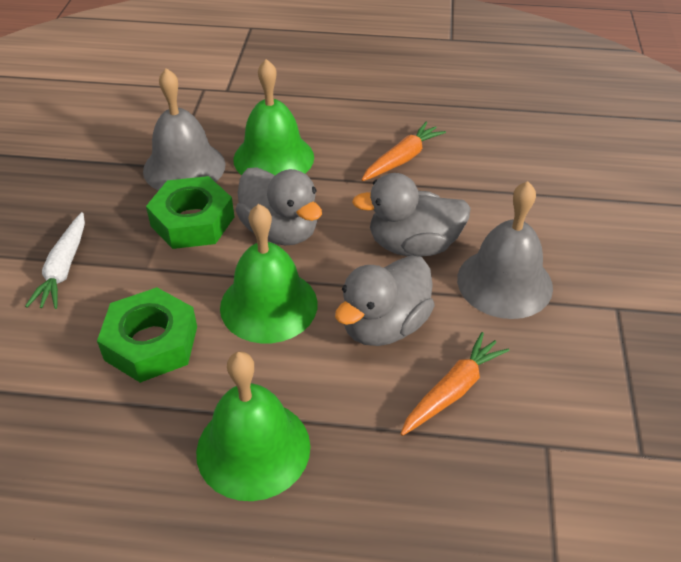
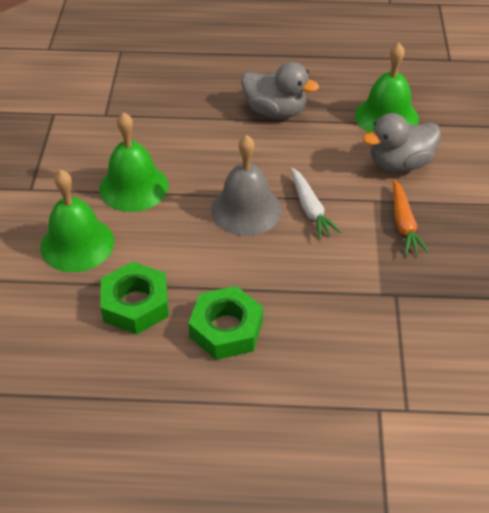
grey bell: 2 -> 1
grey duck: 3 -> 2
orange carrot: 2 -> 1

